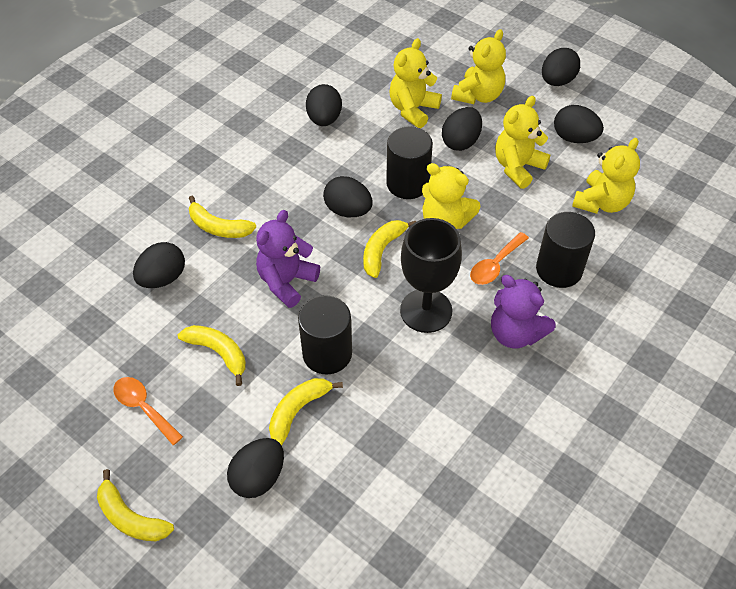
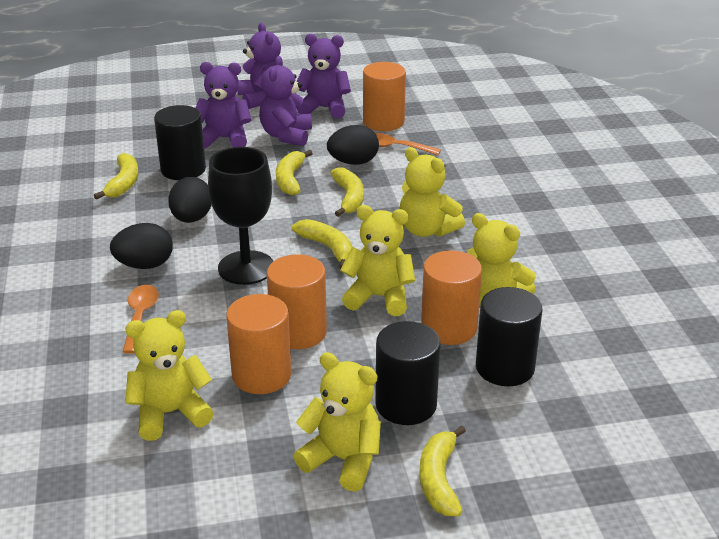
black egg: 7 -> 3
orange cylinder: 0 -> 4
purple teddy bear: 2 -> 4

